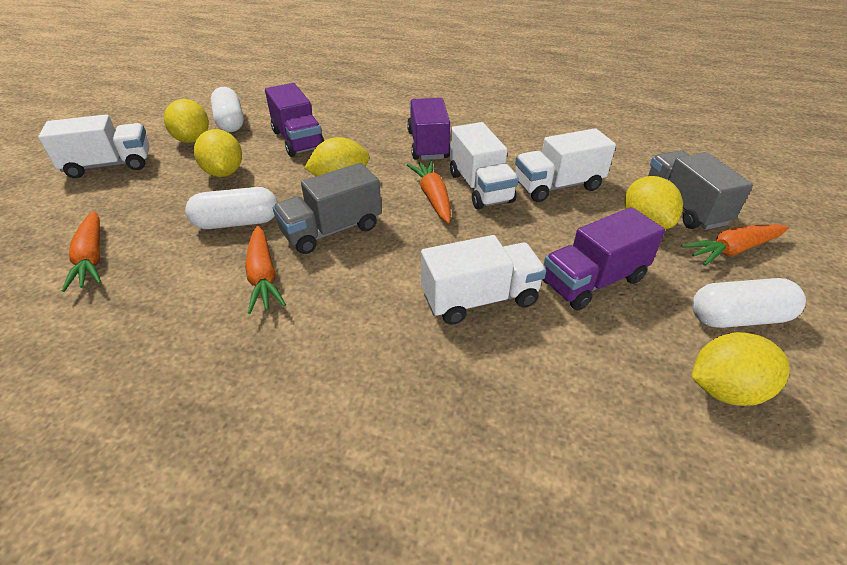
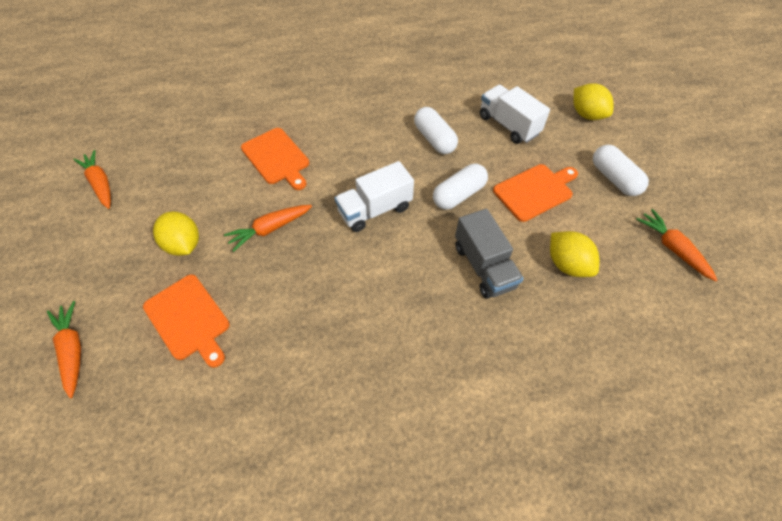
grey truck: 2 -> 1
orange cutting board: 0 -> 3
purple truck: 3 -> 0
white truck: 4 -> 2
yellow lemon: 5 -> 3

